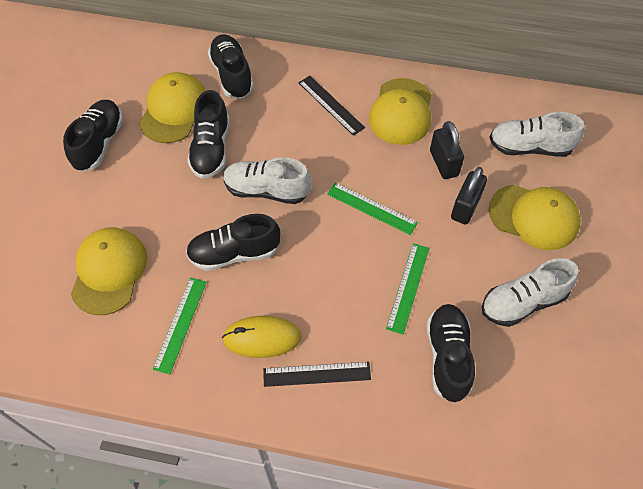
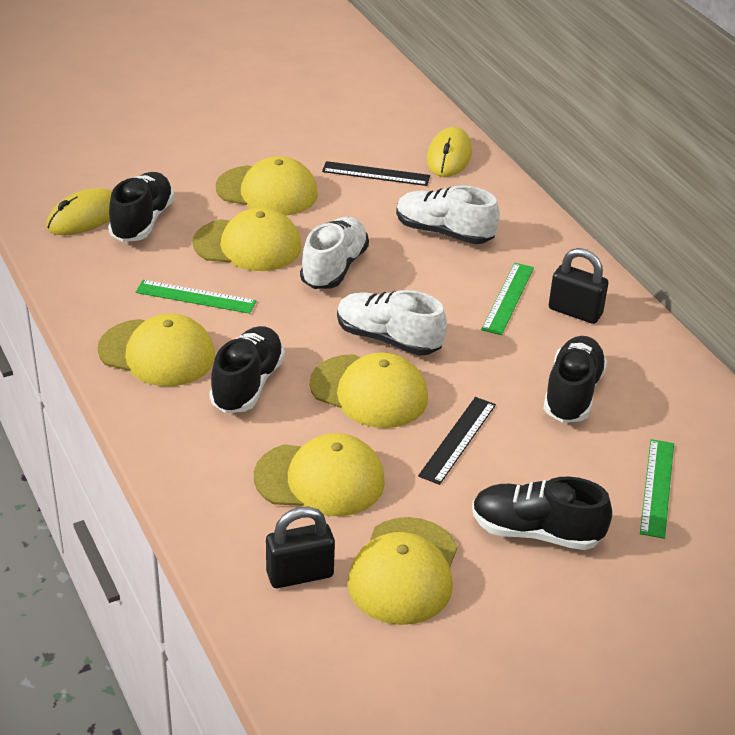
black shoe: 5 -> 4
yellow cap: 4 -> 6
yellow mouse: 1 -> 2

